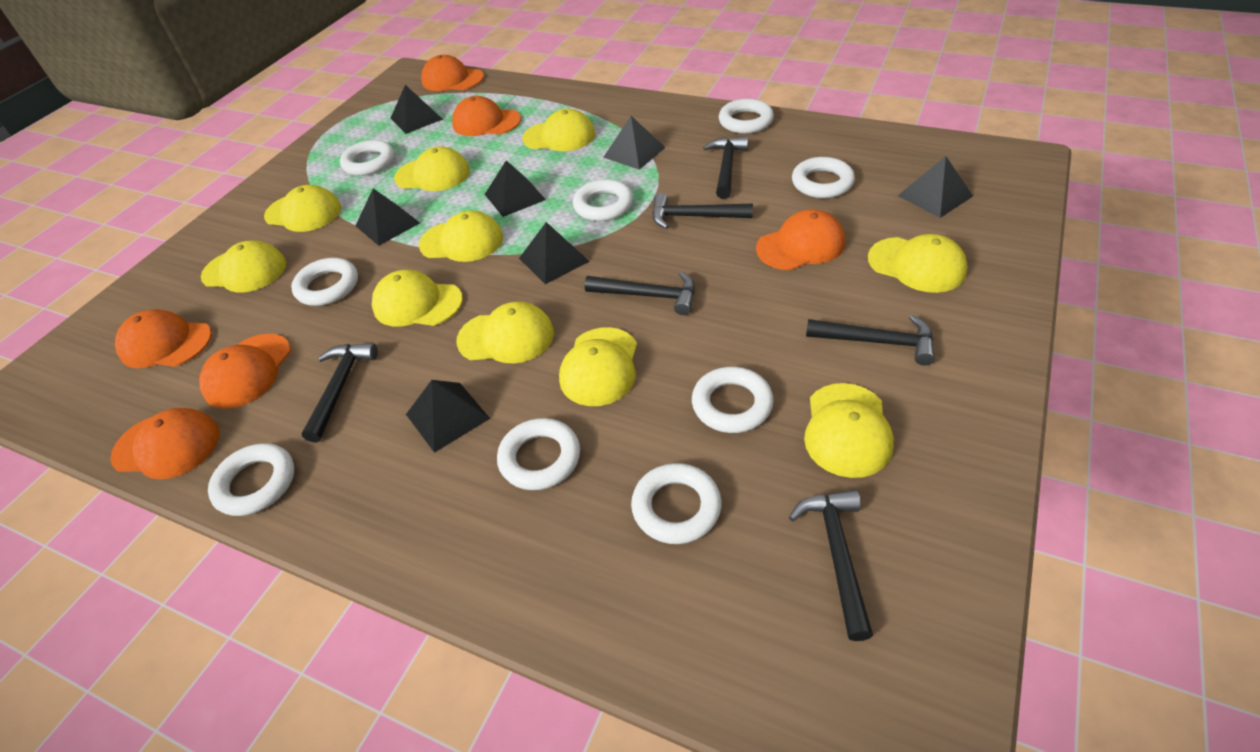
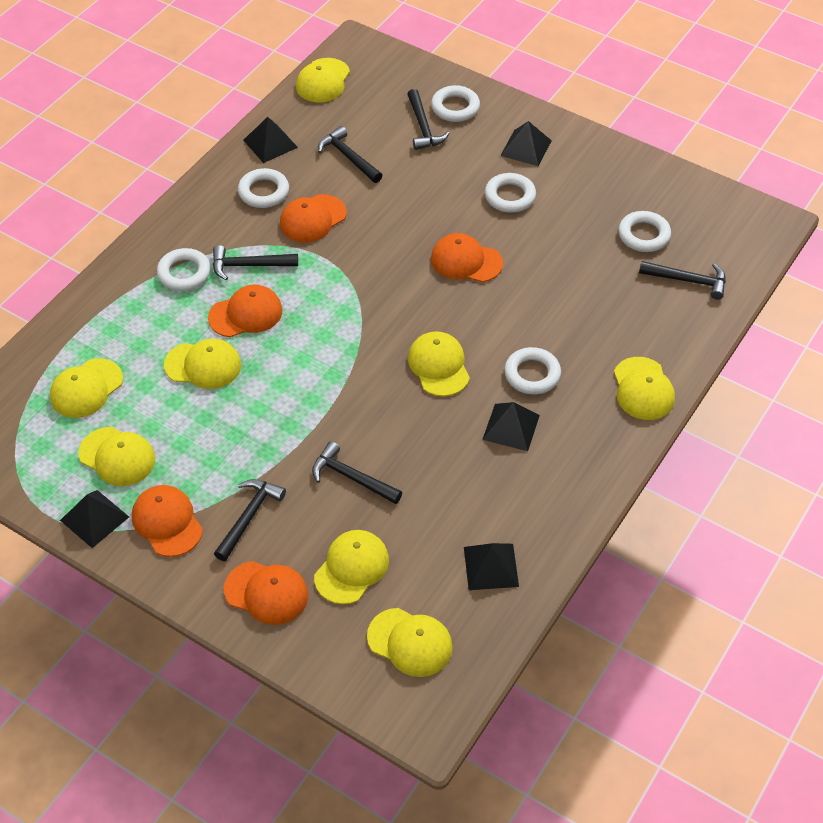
black pyramid: 7 -> 5
orange cap: 6 -> 5
white ring: 9 -> 6
yellow cap: 10 -> 8

